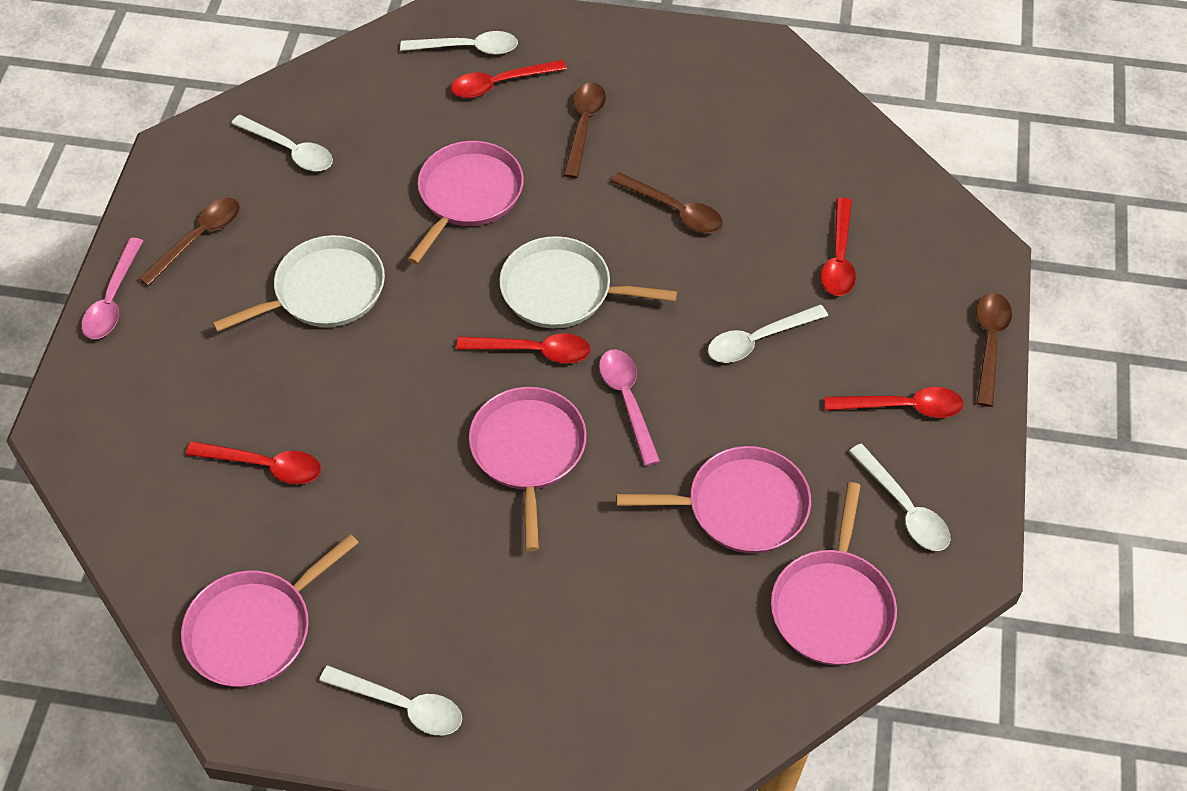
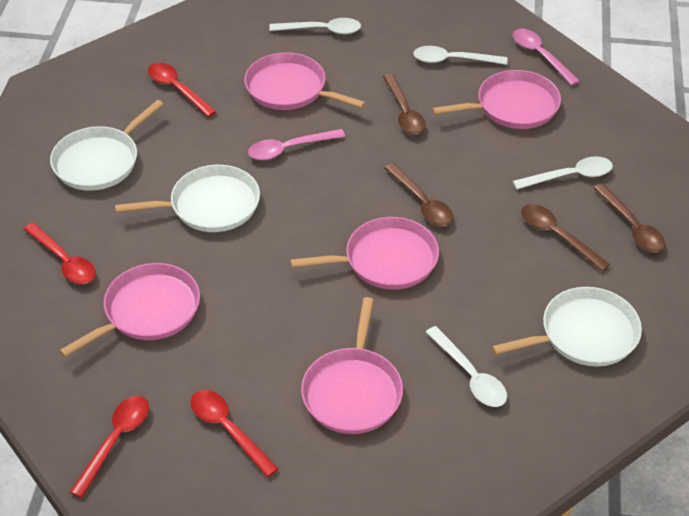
red spoon: 5 -> 4
white pan: 2 -> 3
white spoon: 5 -> 4

